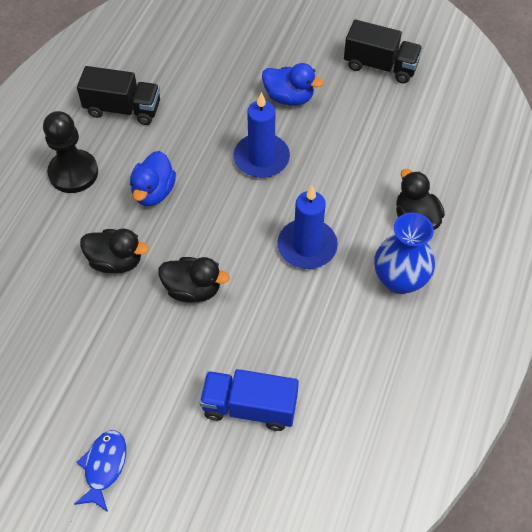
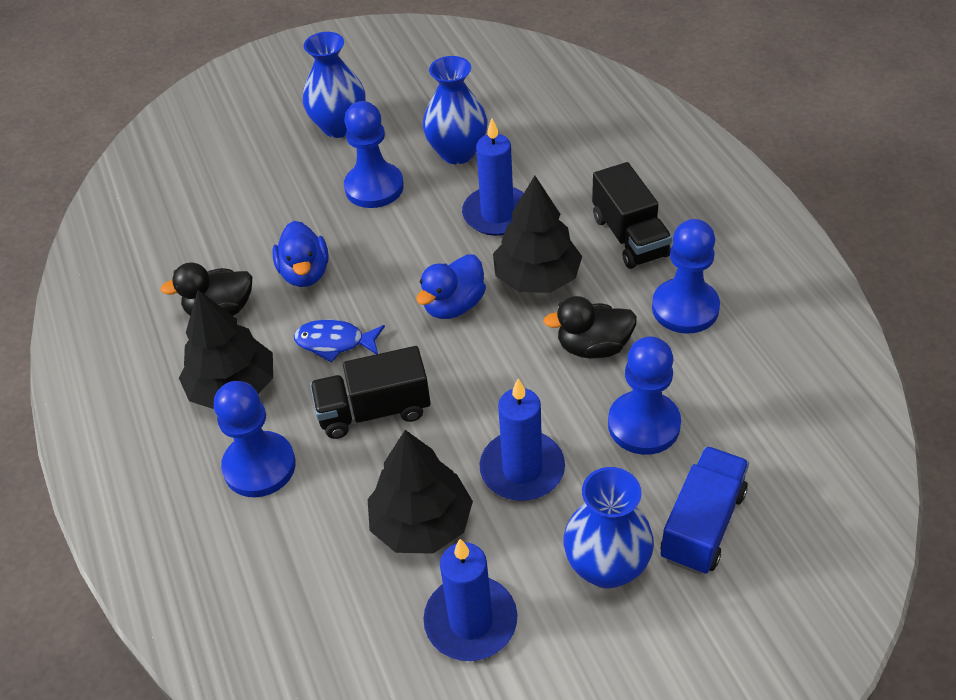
black duck: 3 -> 2
black pawn: 1 -> 0
black tree: 0 -> 3
blue candle: 2 -> 3
blue pawn: 0 -> 4
blue vase: 1 -> 3

